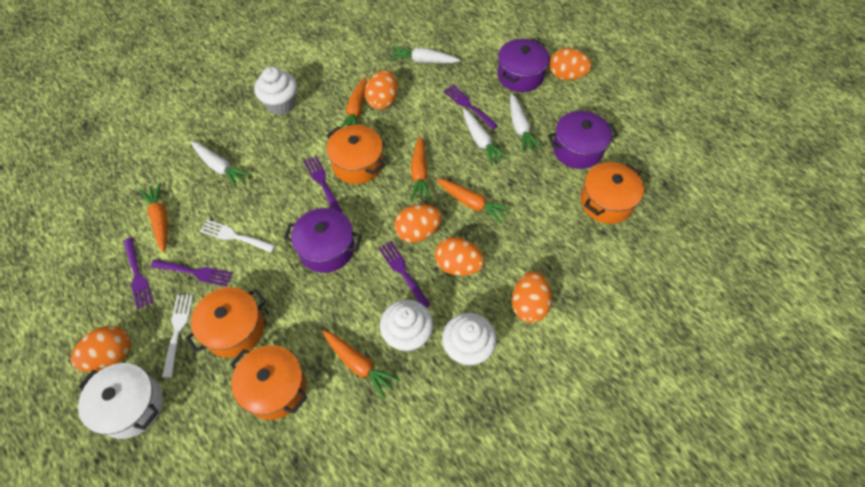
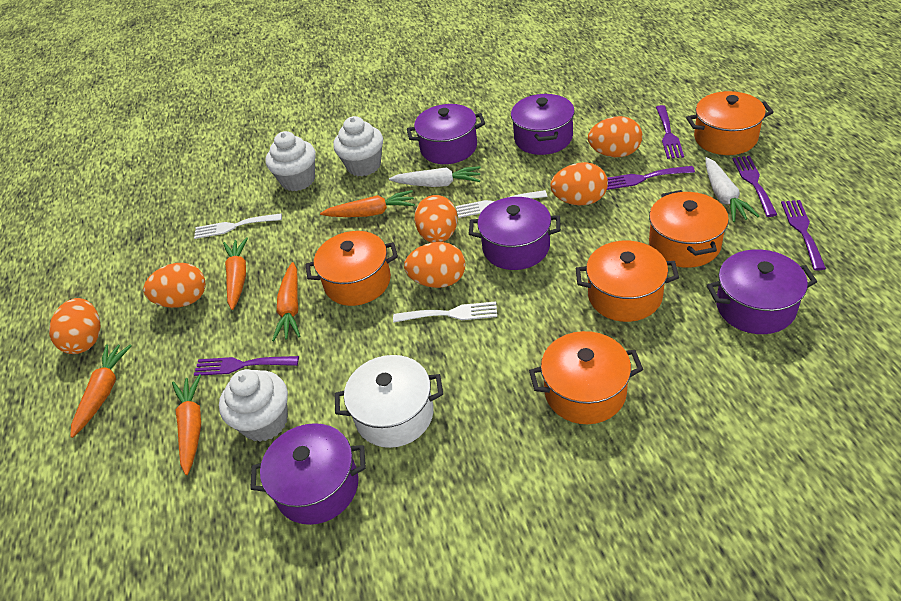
orange pot: 4 -> 5
purple pot: 3 -> 5
white carrot: 4 -> 2
white fork: 2 -> 3

